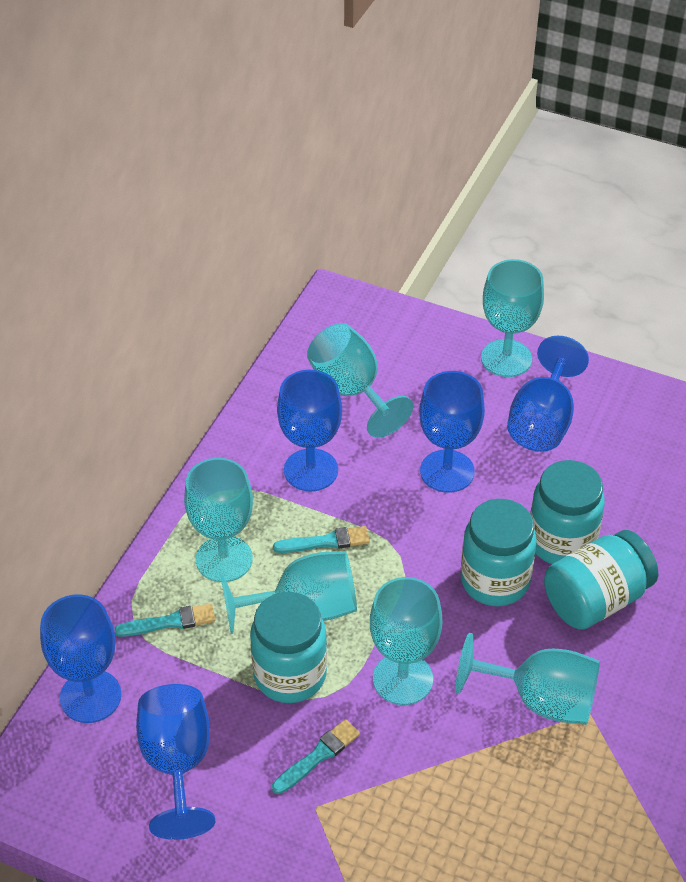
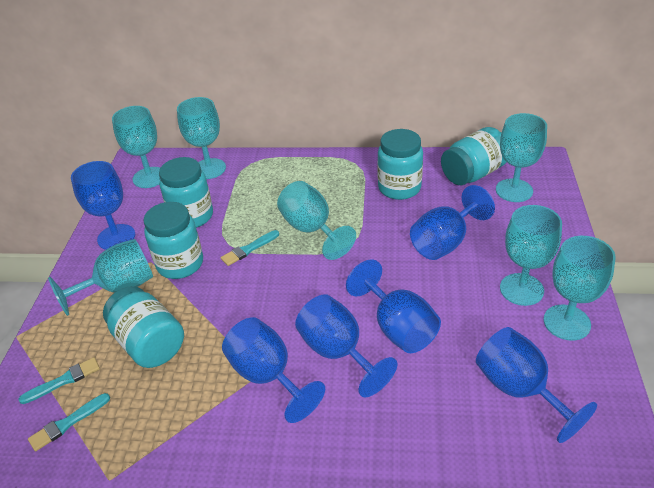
blue goblet: 5 -> 6
turquoise goblet: 6 -> 7
turquoise jar: 4 -> 5

